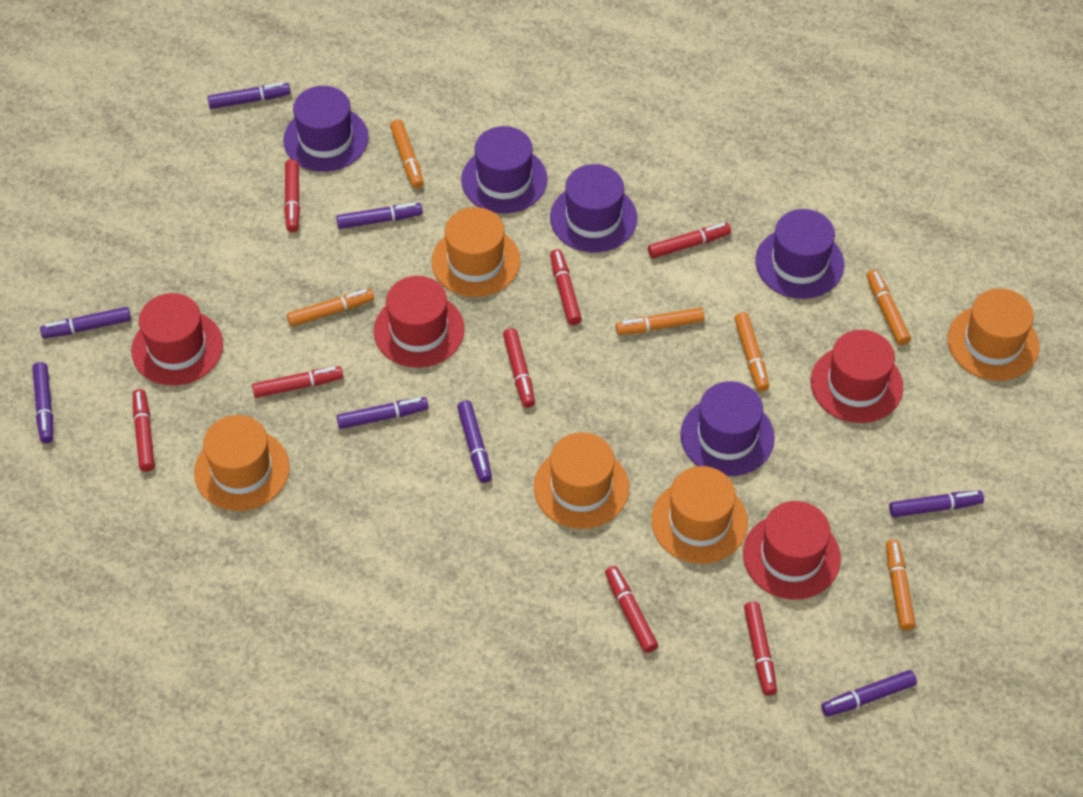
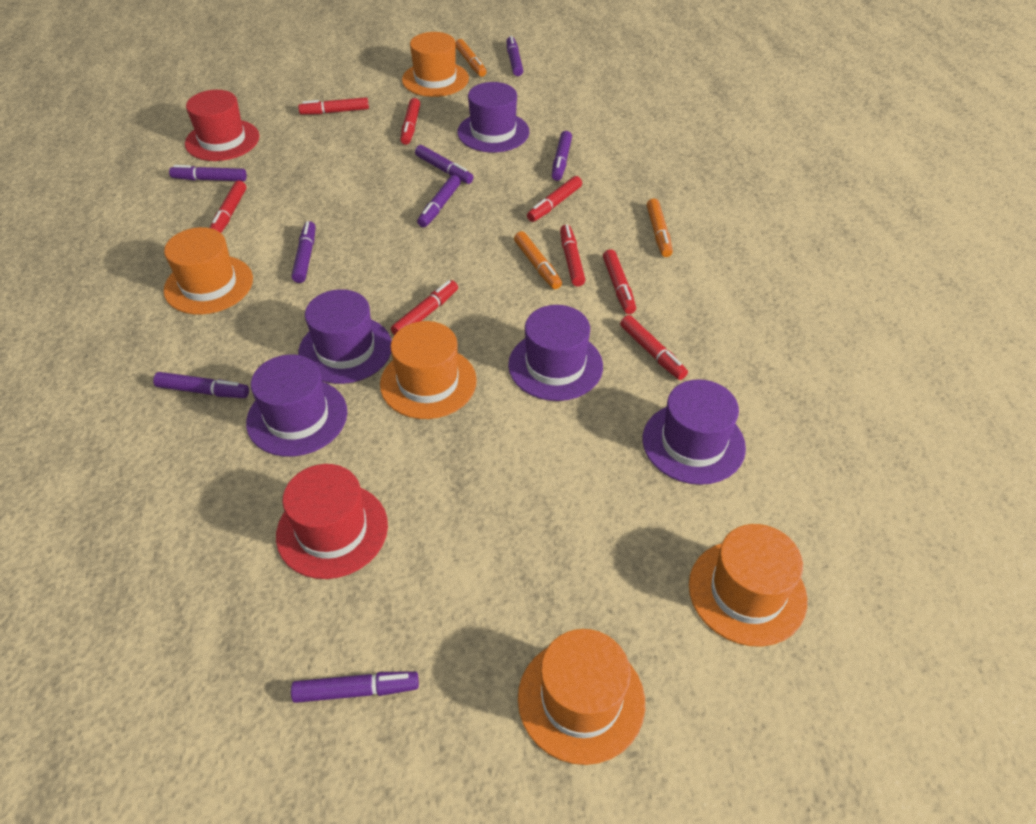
orange marker: 6 -> 3
red hat: 4 -> 2

